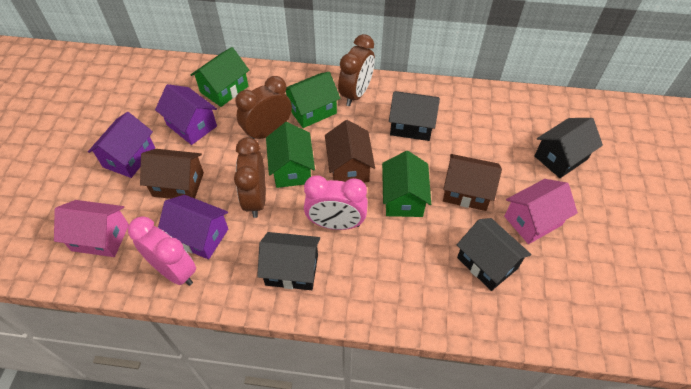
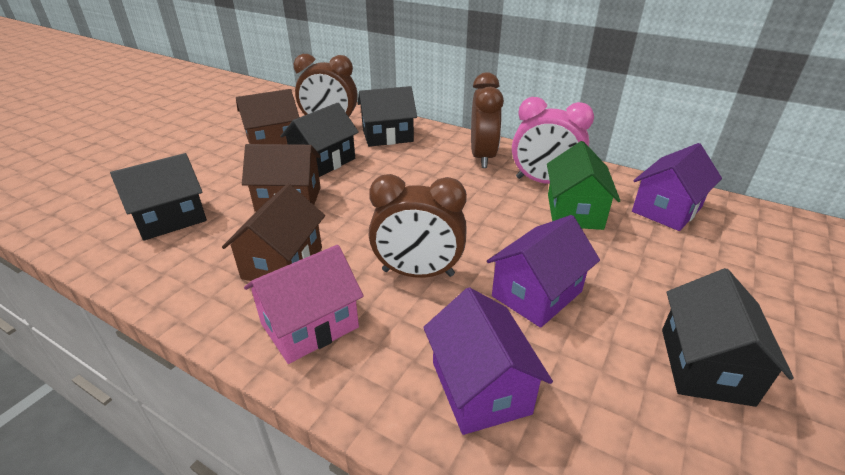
green house: 4 -> 1
pink clock: 2 -> 1
pink house: 2 -> 1

